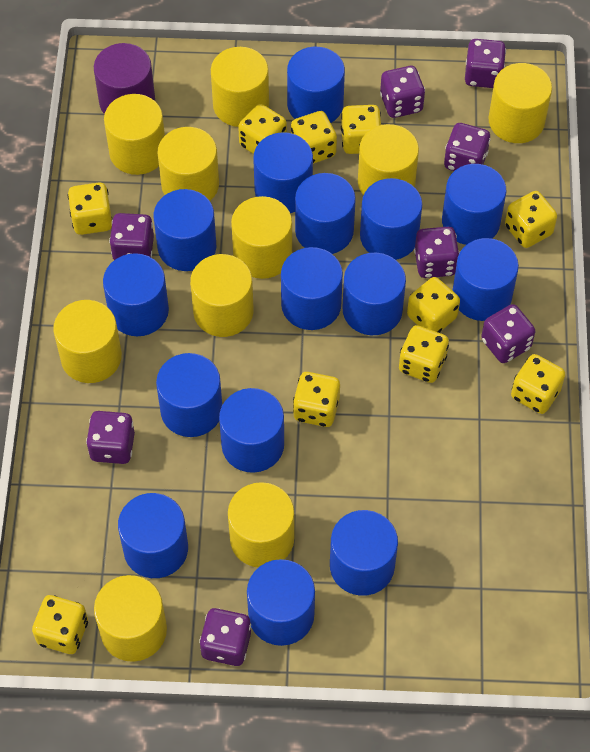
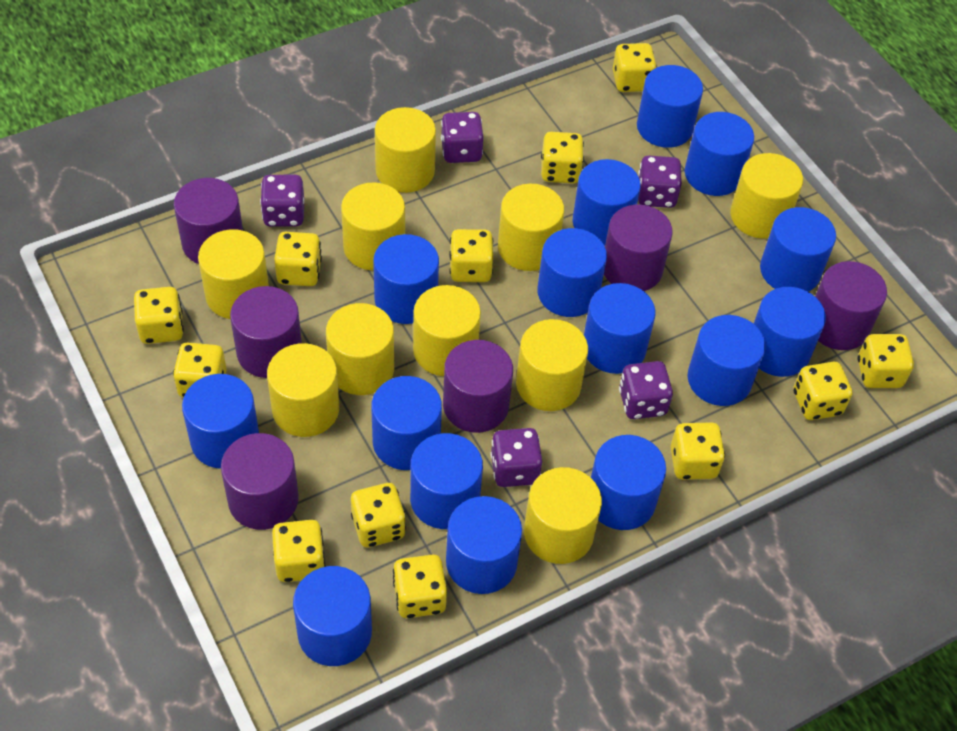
purple cylinder: 1 -> 6
purple dice: 8 -> 5
yellow dice: 10 -> 12

